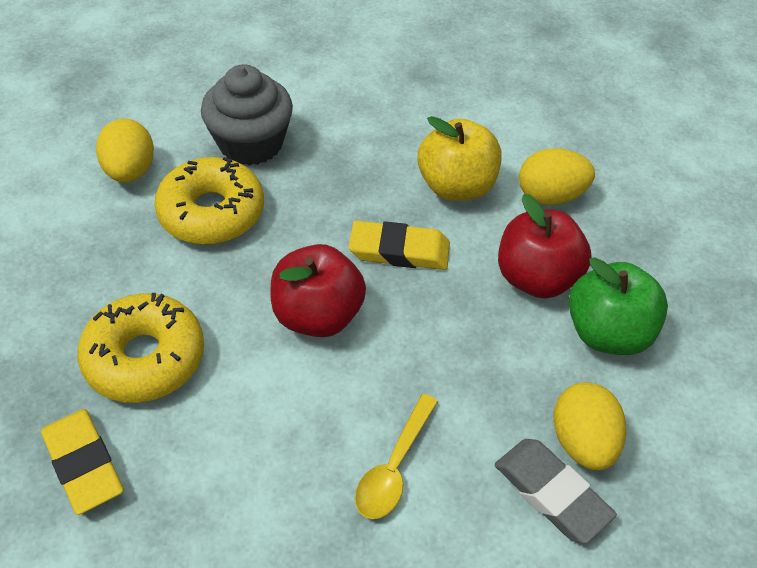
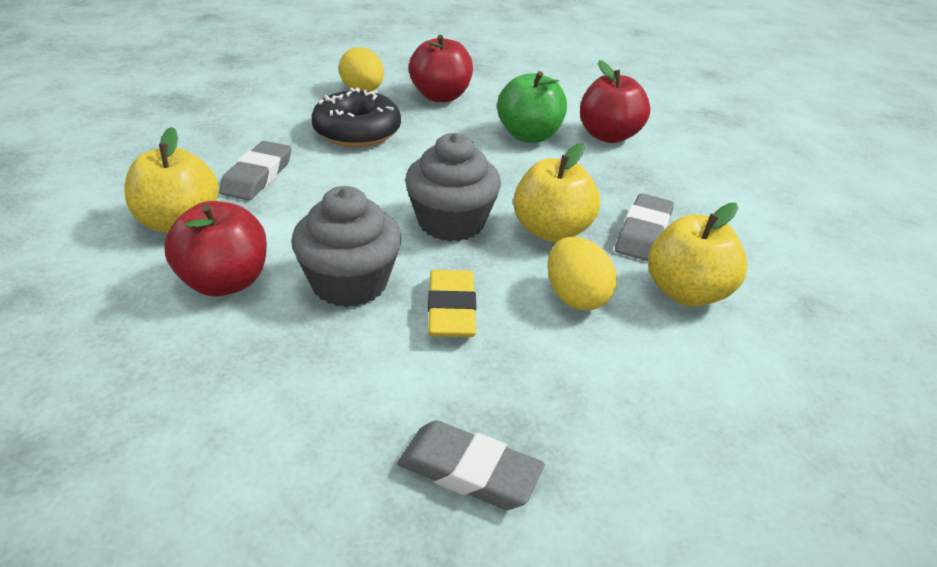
black donut: 0 -> 1
grey cupcake: 1 -> 2
grey eraser: 1 -> 3
red apple: 2 -> 3
yellow apple: 1 -> 3
yellow donut: 2 -> 0
yellow egg: 3 -> 2
yellow eraser: 2 -> 1
yellow spoon: 1 -> 0

